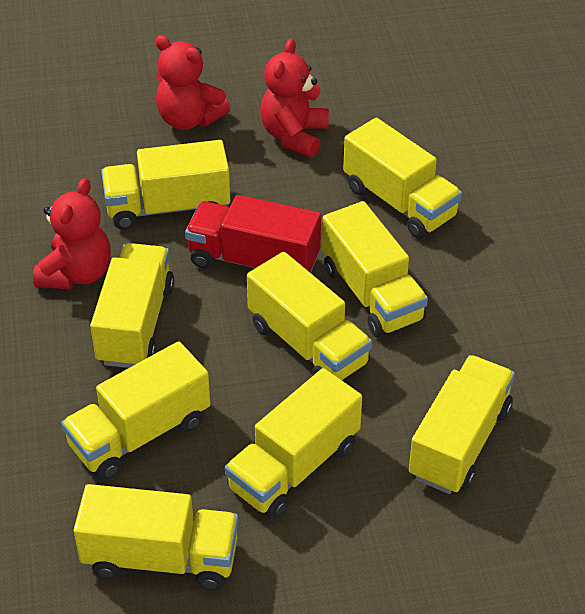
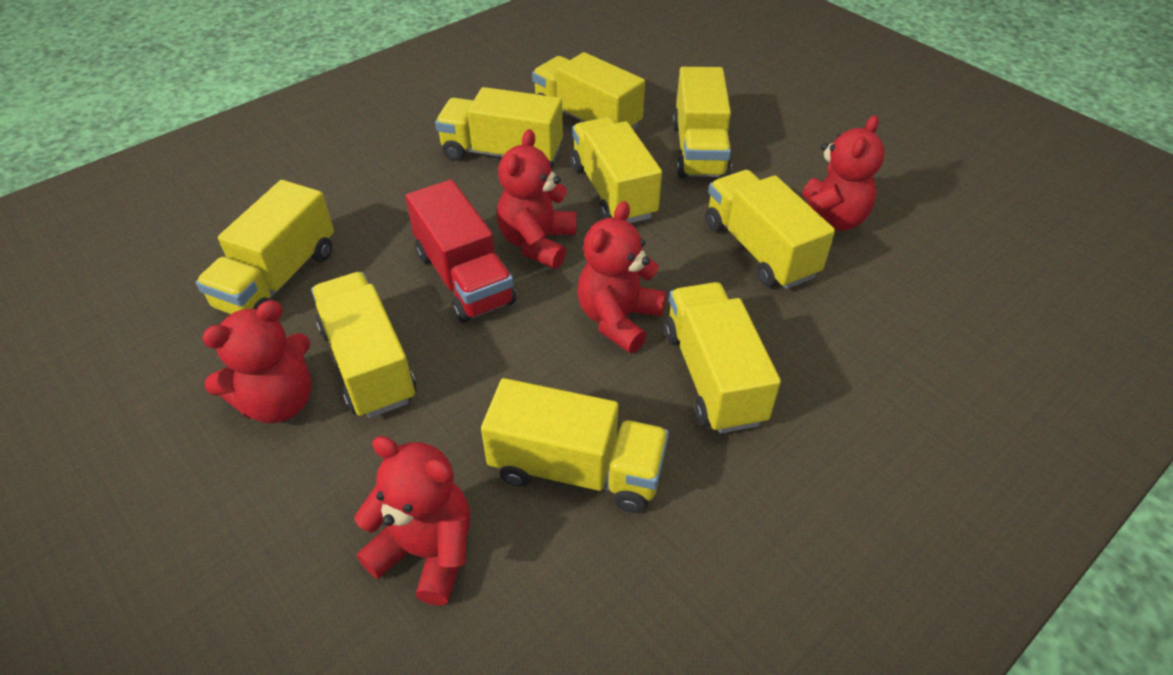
red teddy bear: 3 -> 5

